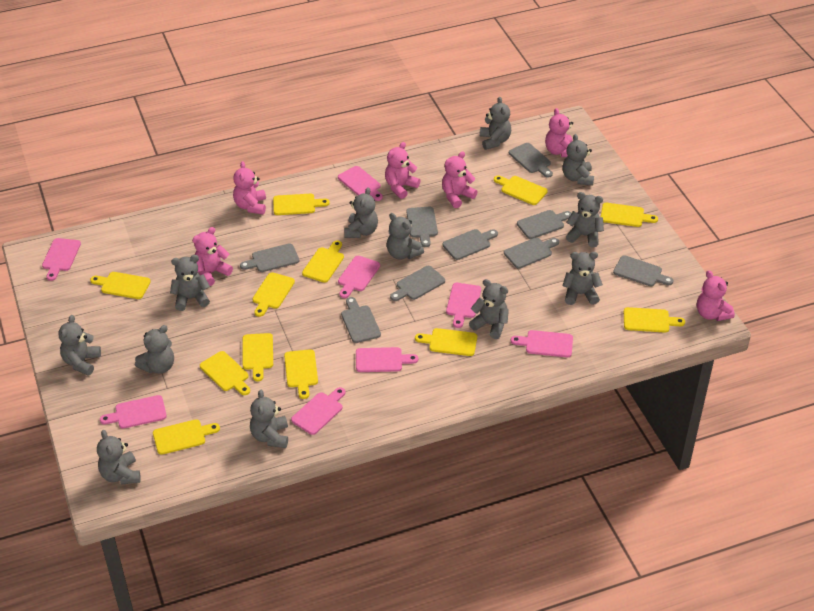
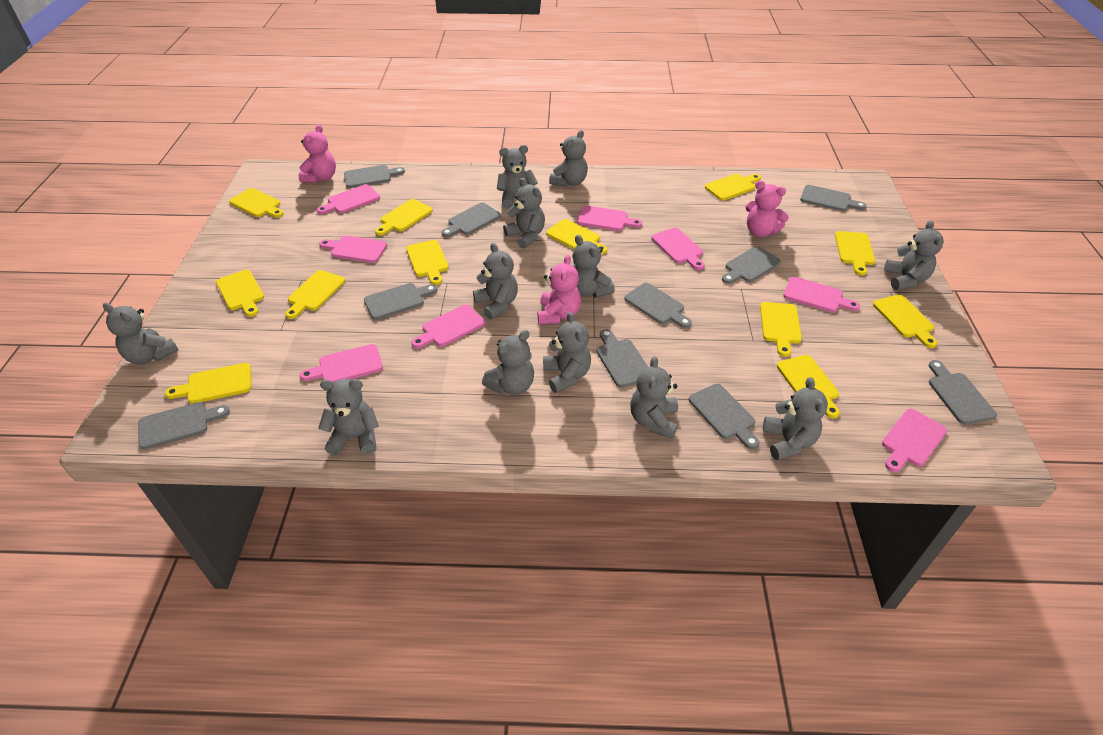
grey cutting board: 9 -> 10
pink teddy bear: 6 -> 3

